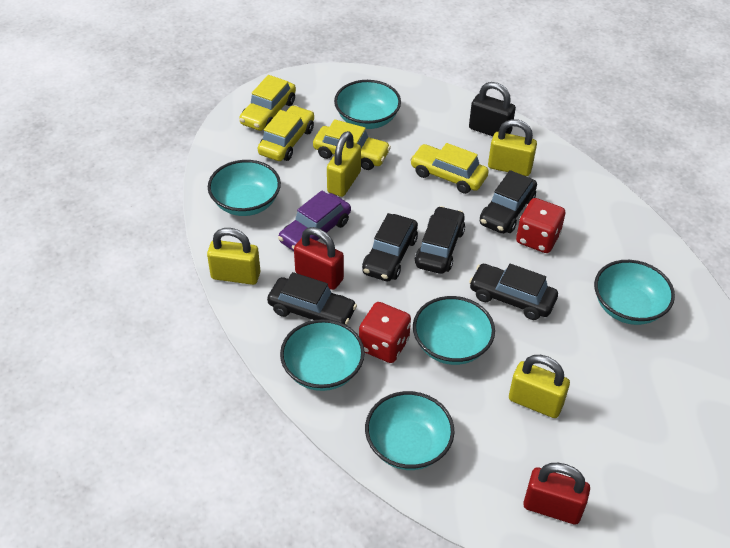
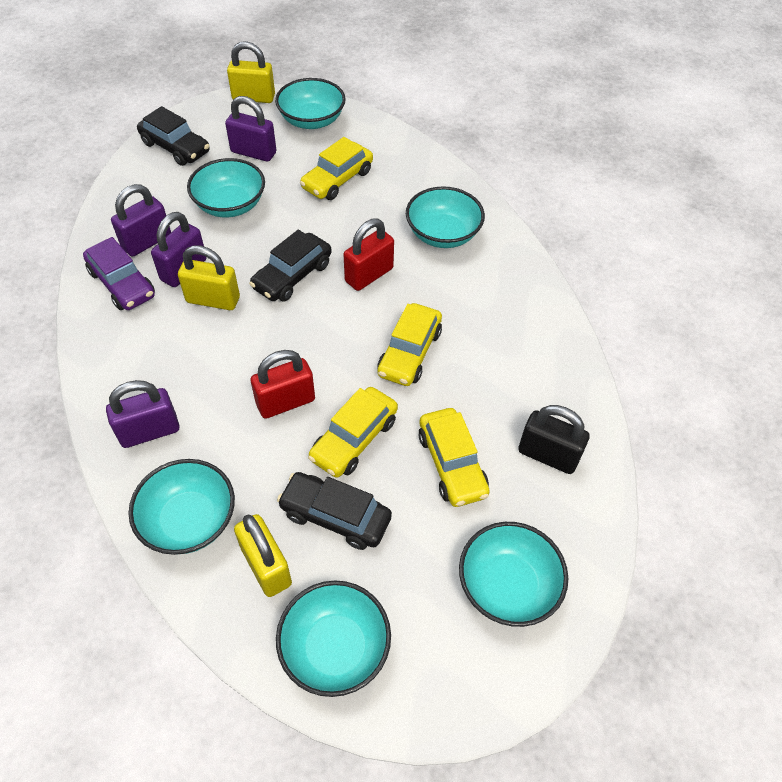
black car: 5 -> 3
purple padlock: 0 -> 4
red dice: 2 -> 0
yellow padlock: 4 -> 3

